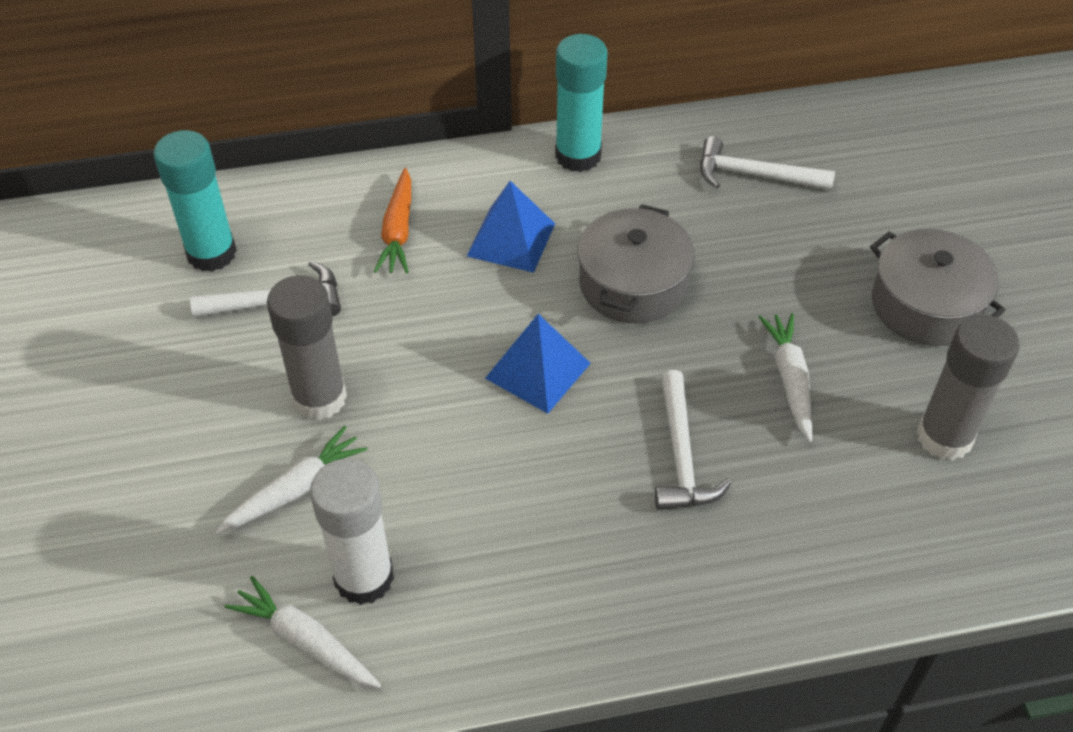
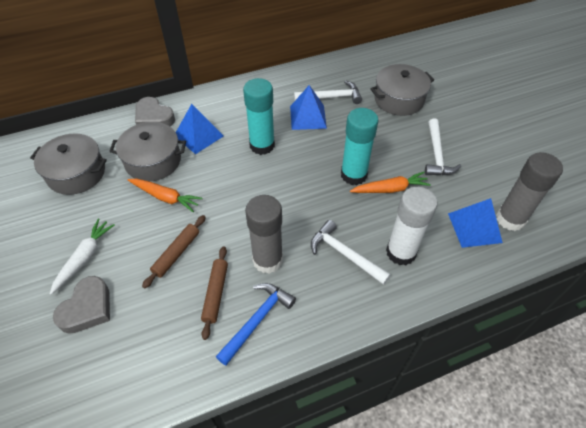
blue hammer: 0 -> 1
blue pyramid: 2 -> 3
brown rolling pin: 0 -> 2
grey heart: 0 -> 2
grey pot: 2 -> 3
orange carrot: 1 -> 2
white carrot: 3 -> 1

